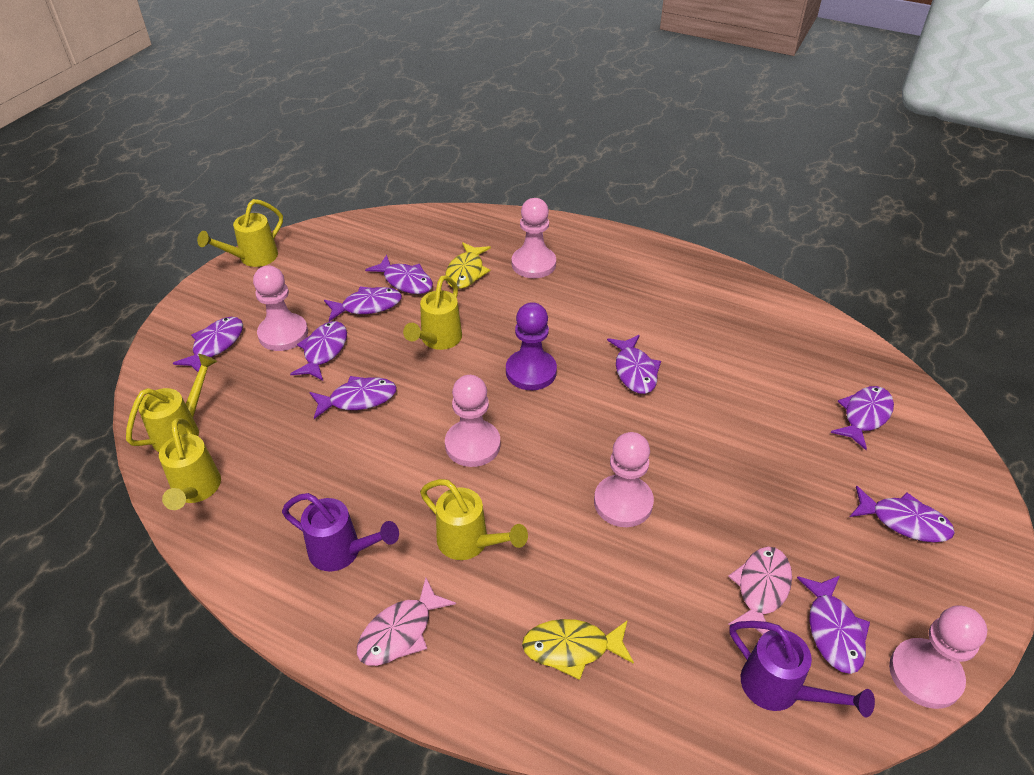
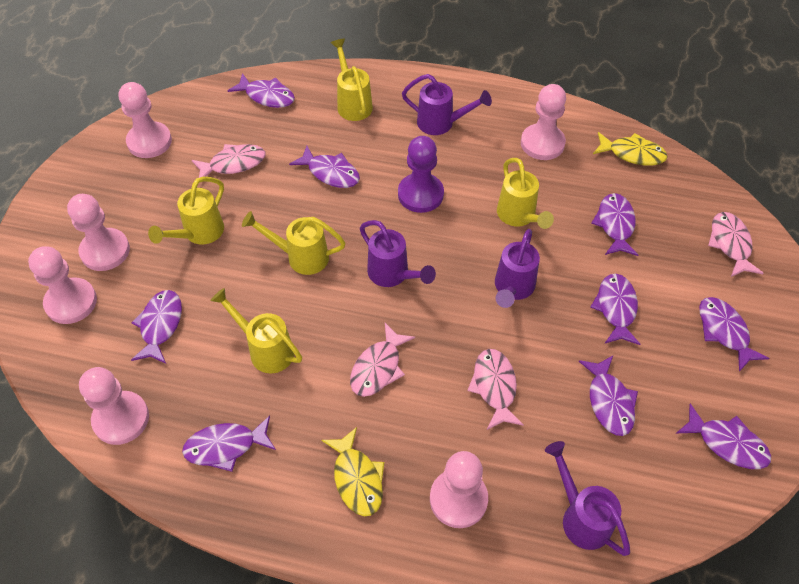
pink fish: 2 -> 4
pink pawn: 5 -> 6
purple watering can: 2 -> 4

